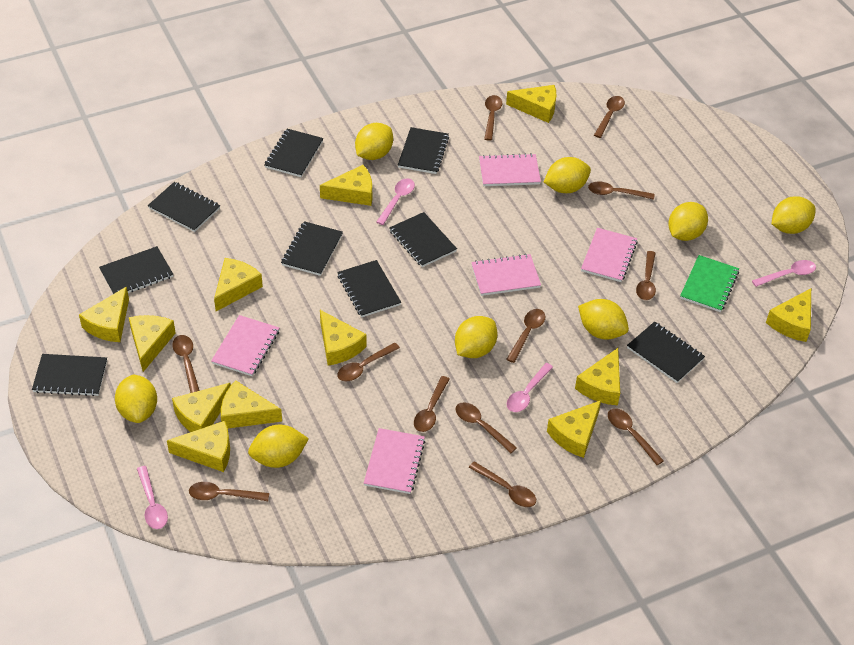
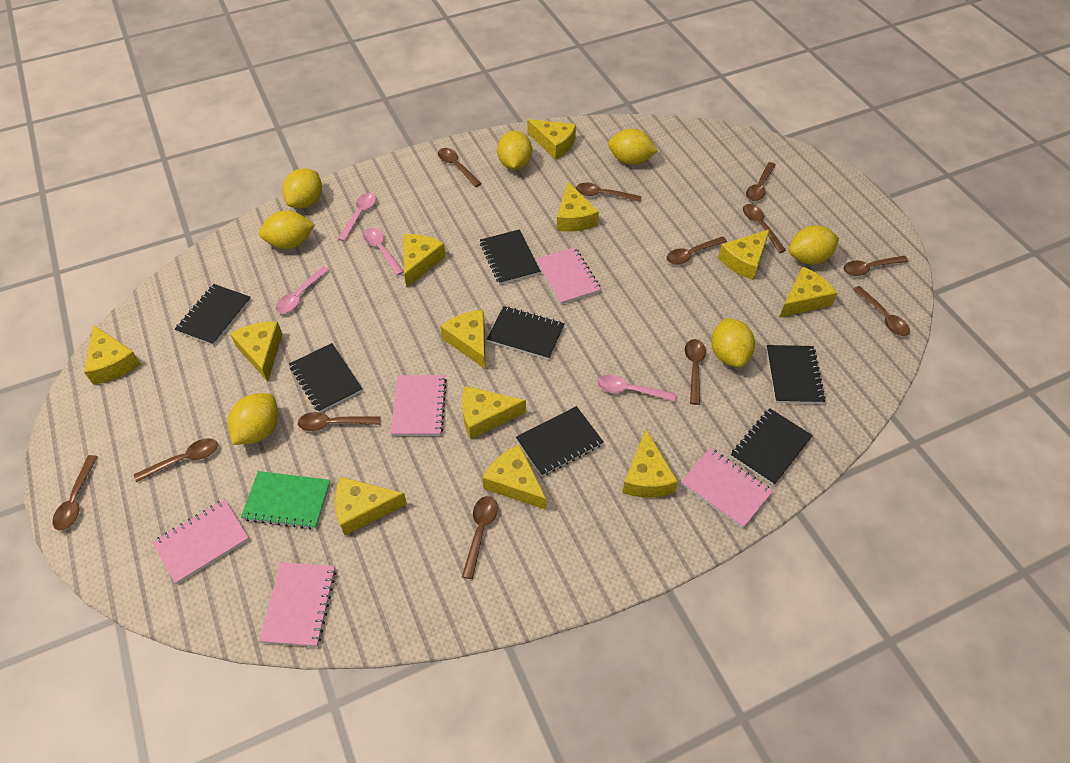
black notebook: 9 -> 7
yellow lemon: 8 -> 7

